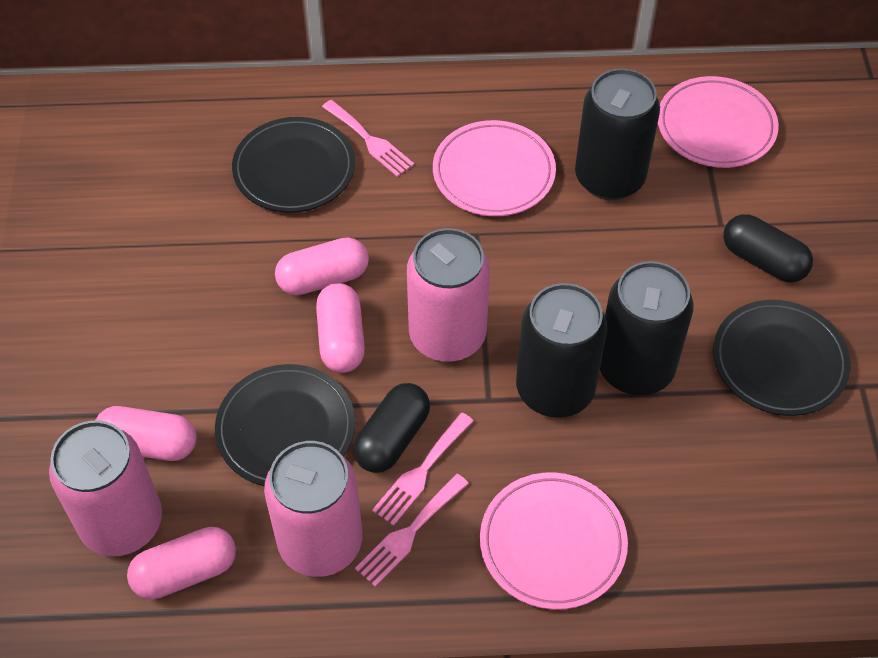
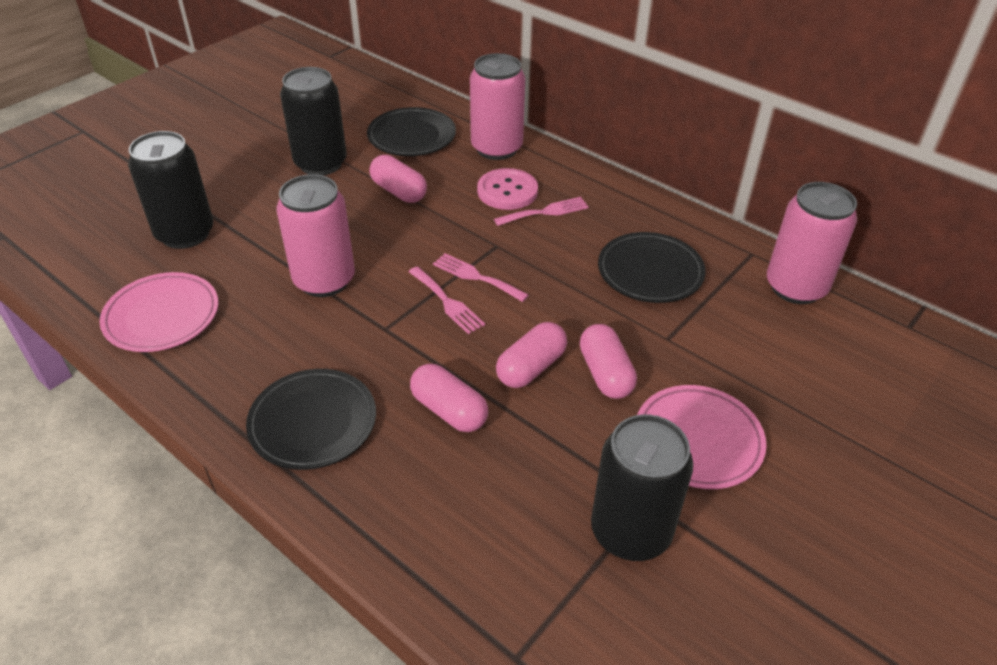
black capsule: 2 -> 0
pink button: 0 -> 1
pink plate: 3 -> 2

